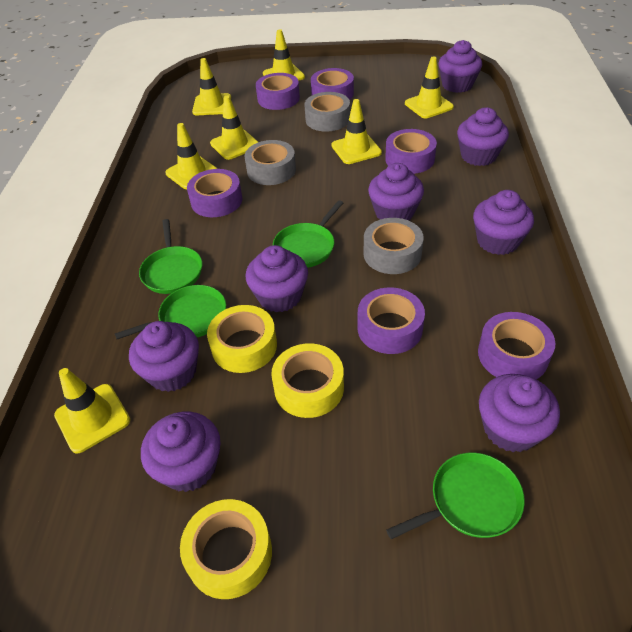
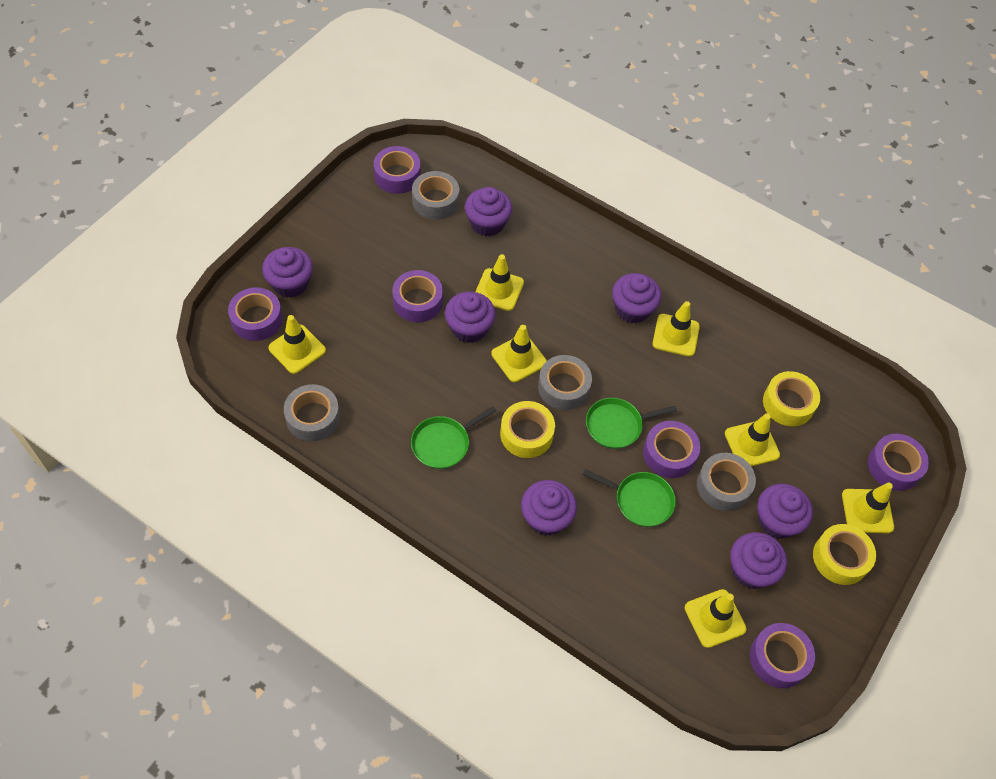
green pan: 4 -> 3
grey tape: 3 -> 4
purple cupcake: 8 -> 7

